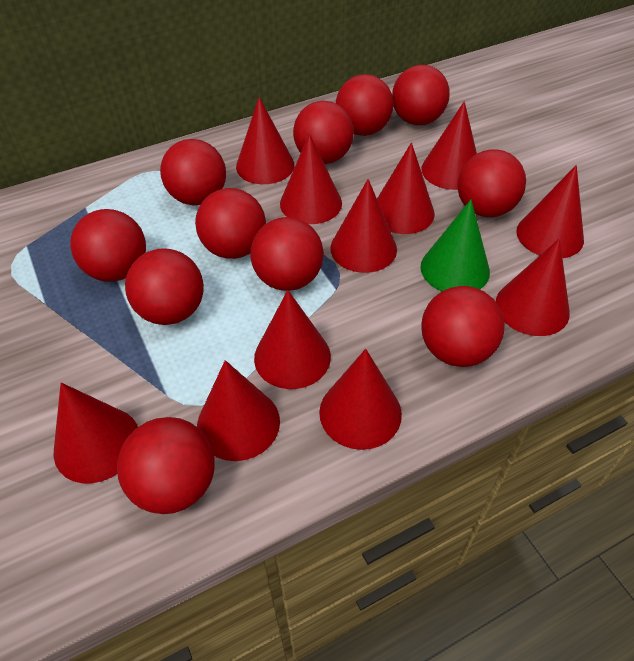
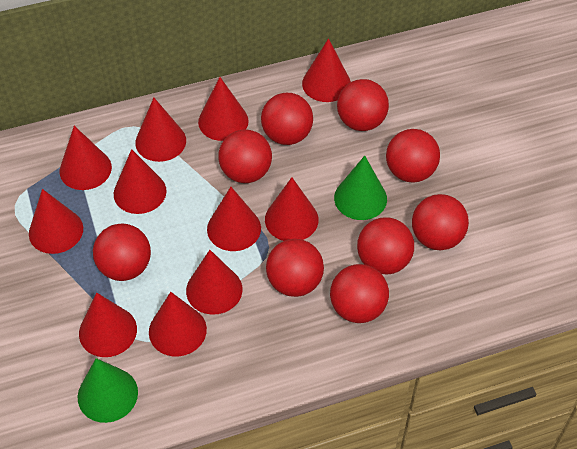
green cone: 1 -> 2
red ball: 11 -> 9

